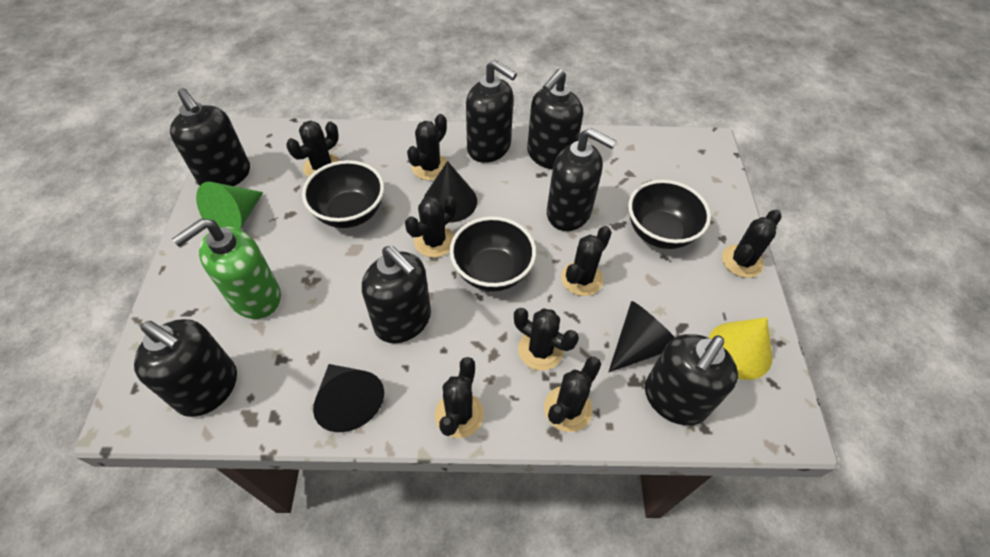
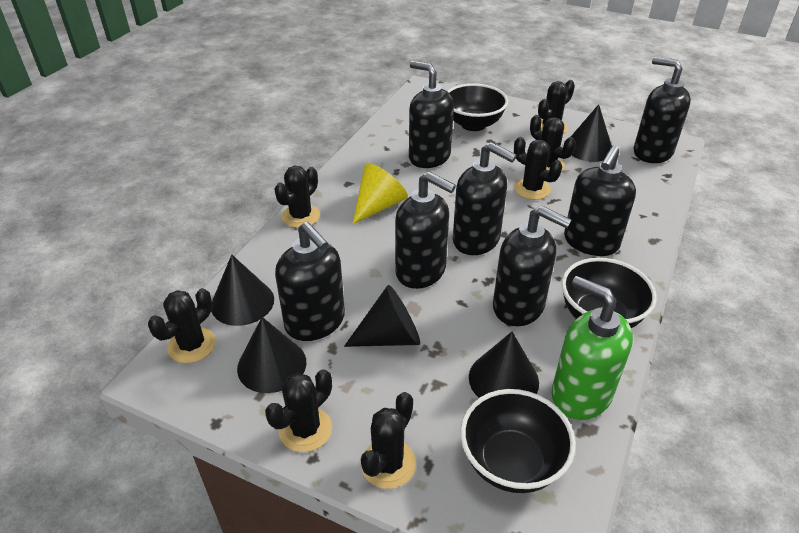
black cactus: 8 -> 7
black cone: 3 -> 5
green cone: 1 -> 0

